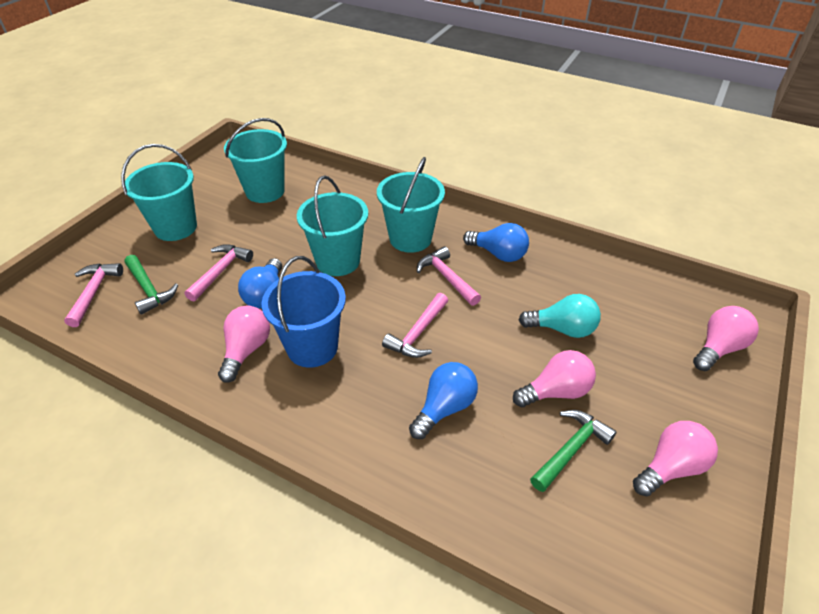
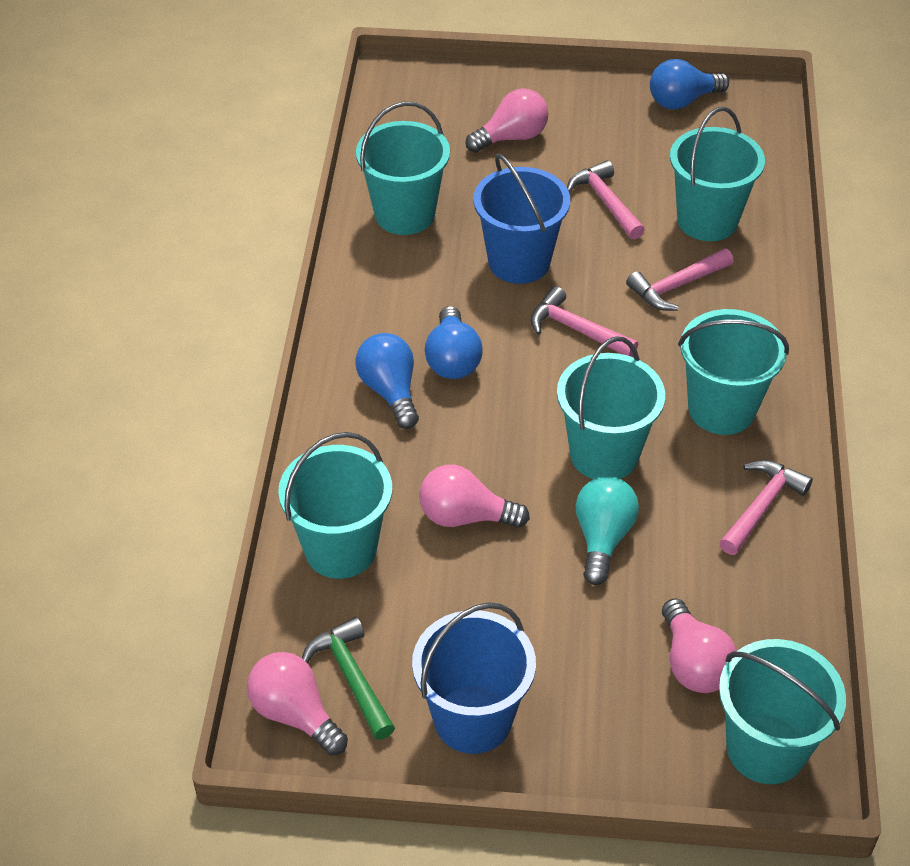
blue bucket: 1 -> 2
green hammer: 2 -> 1
turquoise bucket: 4 -> 6

